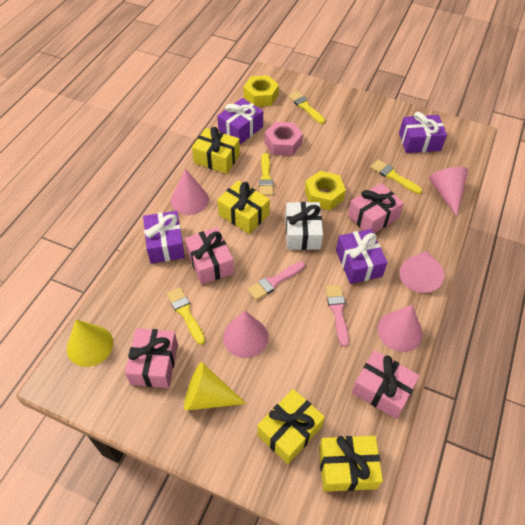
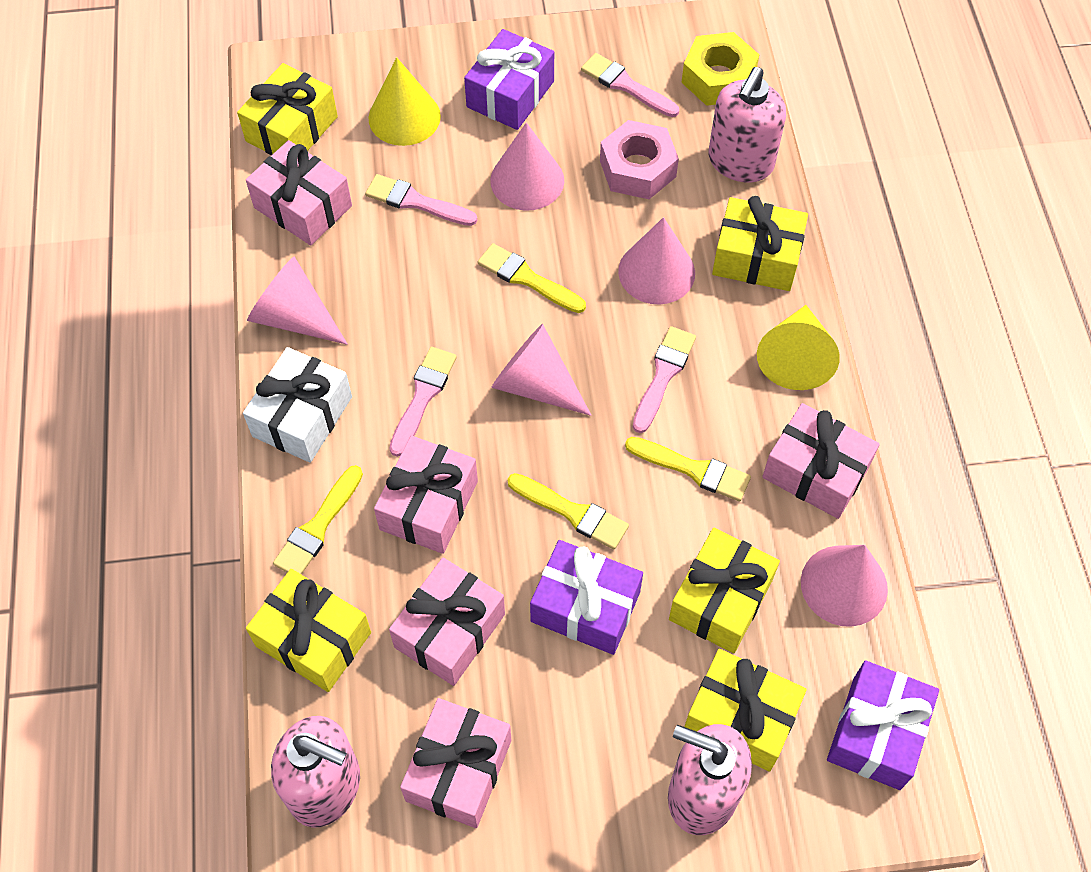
pink brush: 2 -> 4
pink gift: 4 -> 5
pink soap dispenser: 0 -> 3
purple gift: 4 -> 3
yellow gift: 4 -> 5
yellow nut: 2 -> 1

